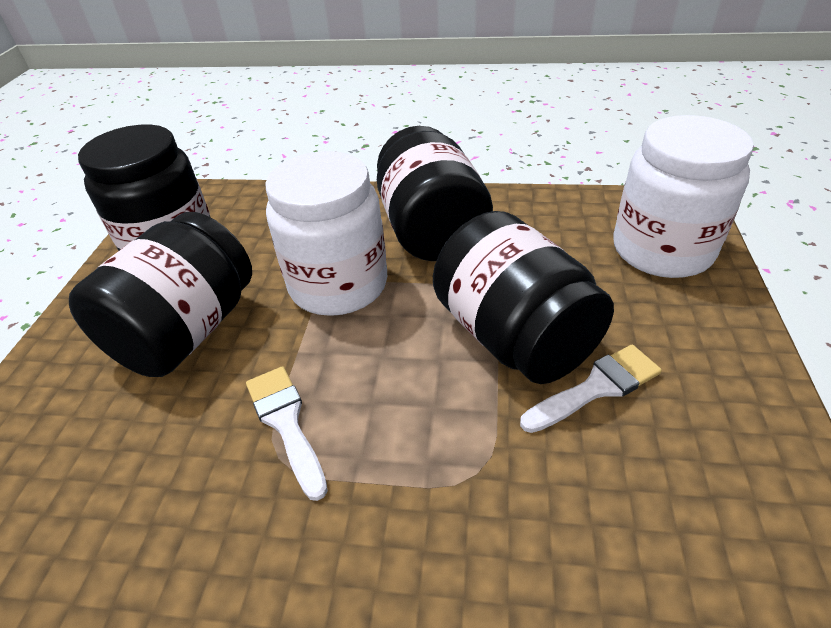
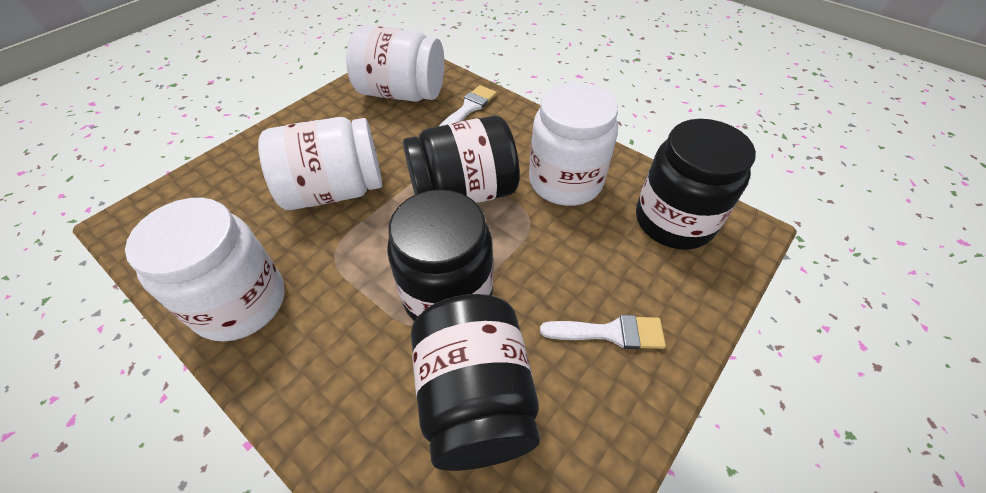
white jar: 2 -> 4

